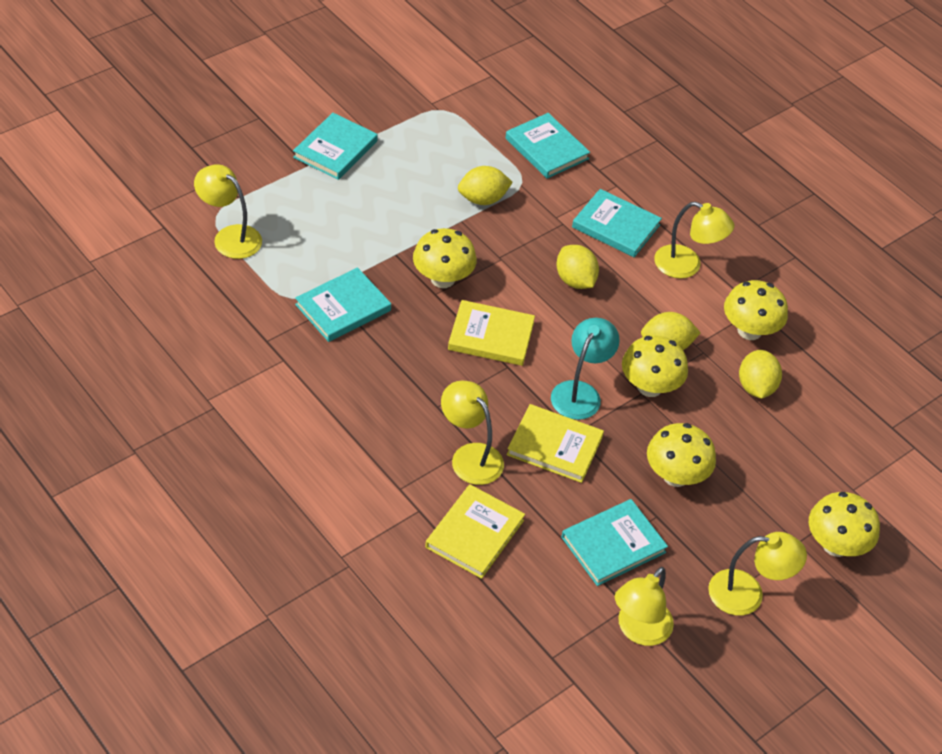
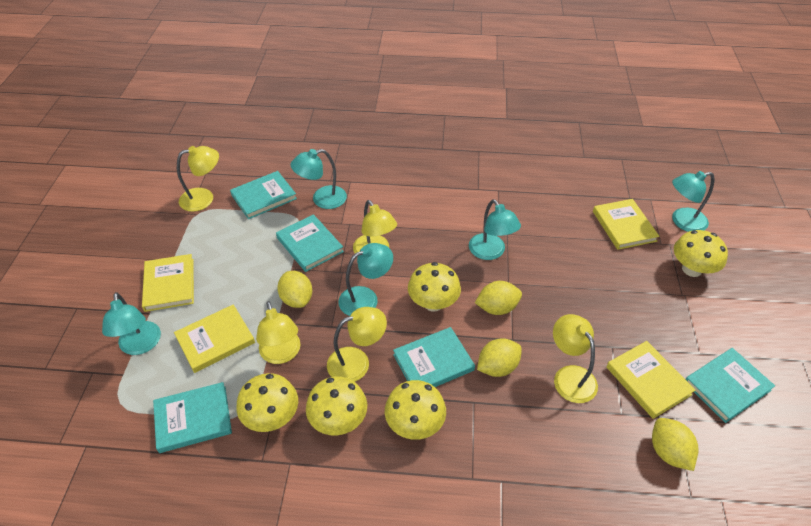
turquoise lamp: 1 -> 5
yellow book: 3 -> 4

